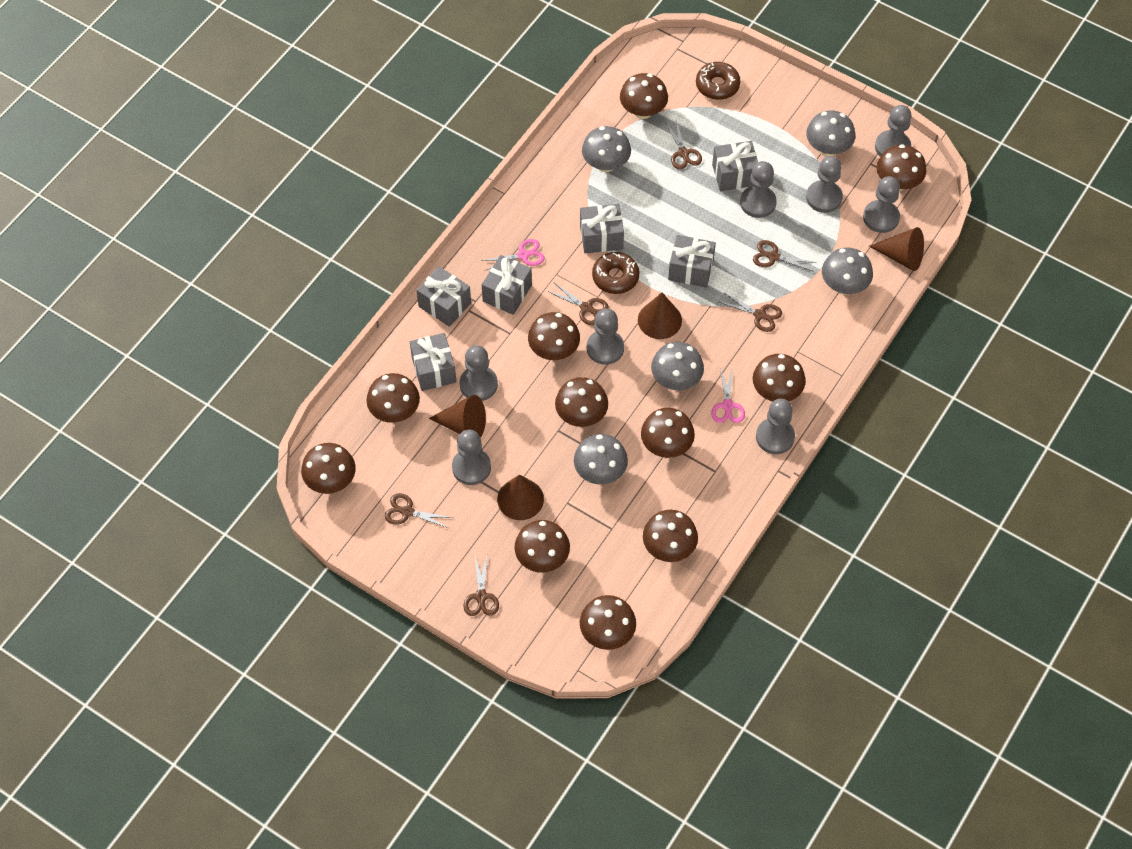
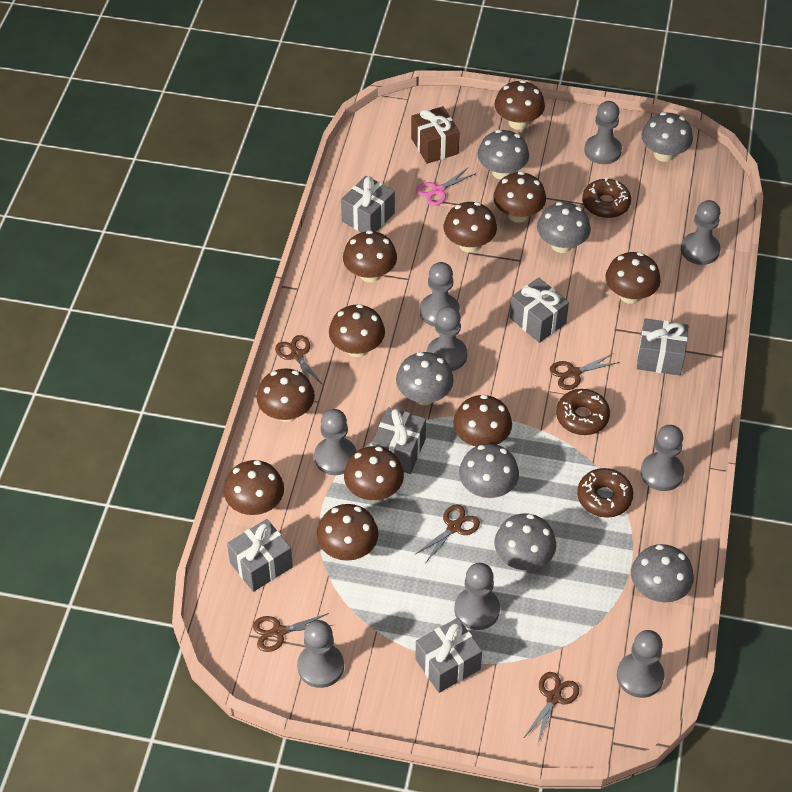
brown cone: 4 -> 0
brown donut: 2 -> 3
brown gift: 0 -> 1
brown scissors: 6 -> 5
grey mushroom: 5 -> 7
grey pawn: 8 -> 9
pink scissors: 2 -> 1

